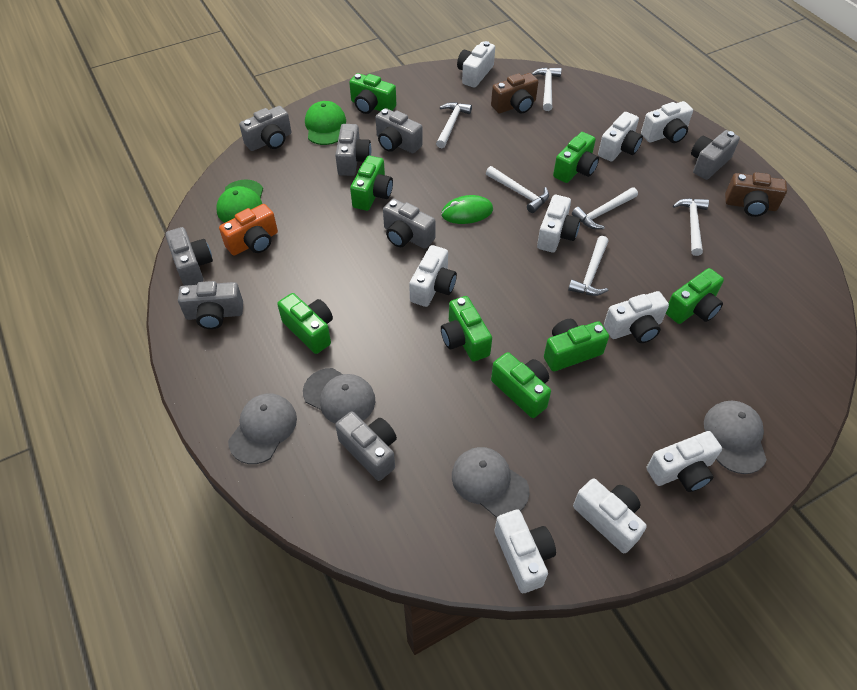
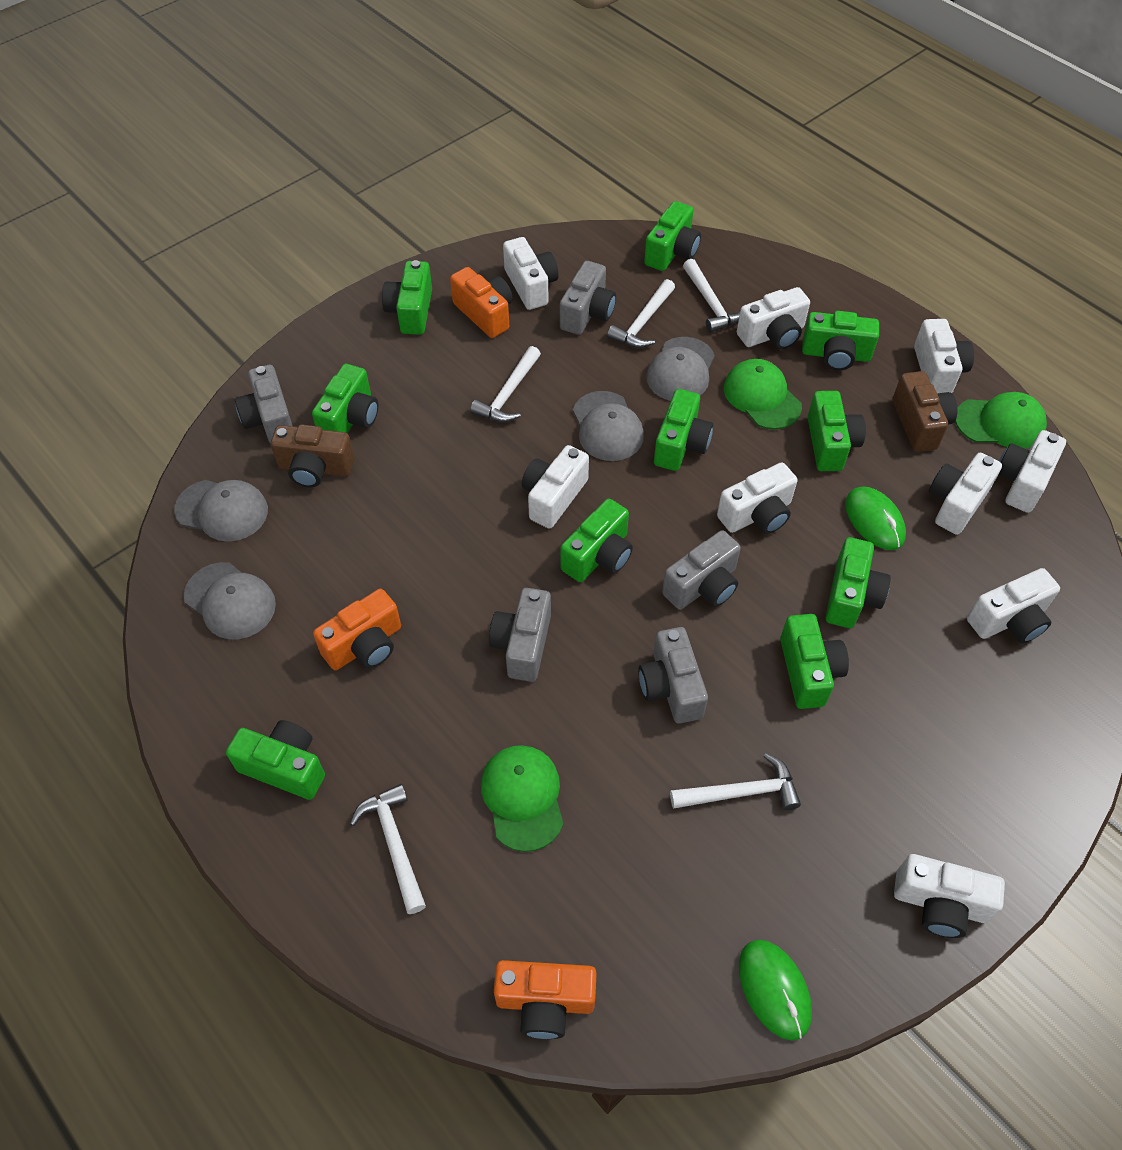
green camera: 8 -> 10
green cap: 2 -> 3
green mouse: 1 -> 2
grey camera: 8 -> 5
orange camera: 1 -> 3
white hammer: 6 -> 5

